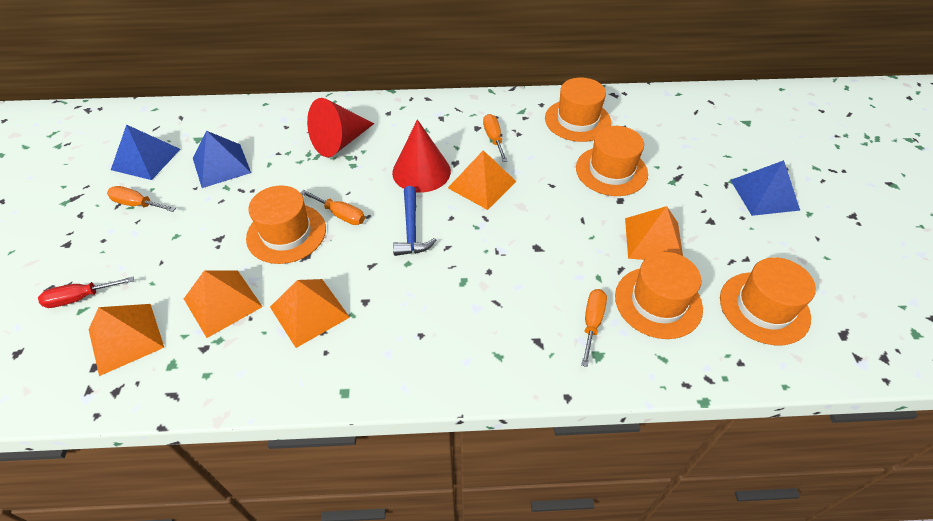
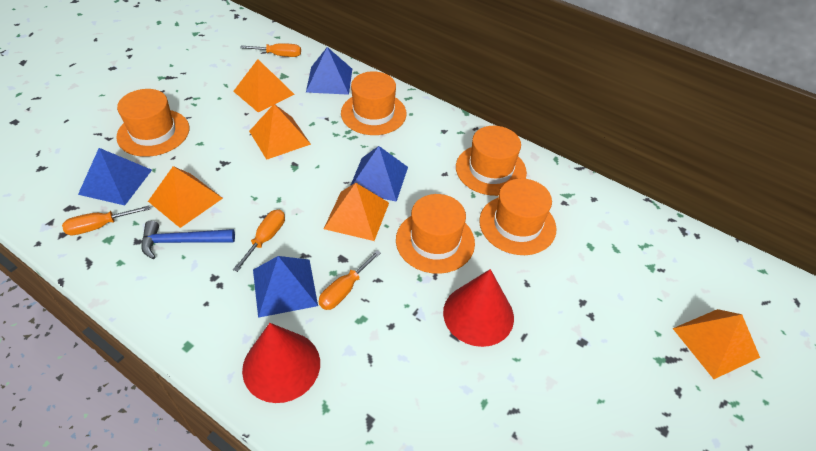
blue pyramid: 3 -> 4
red screwdriver: 1 -> 0

